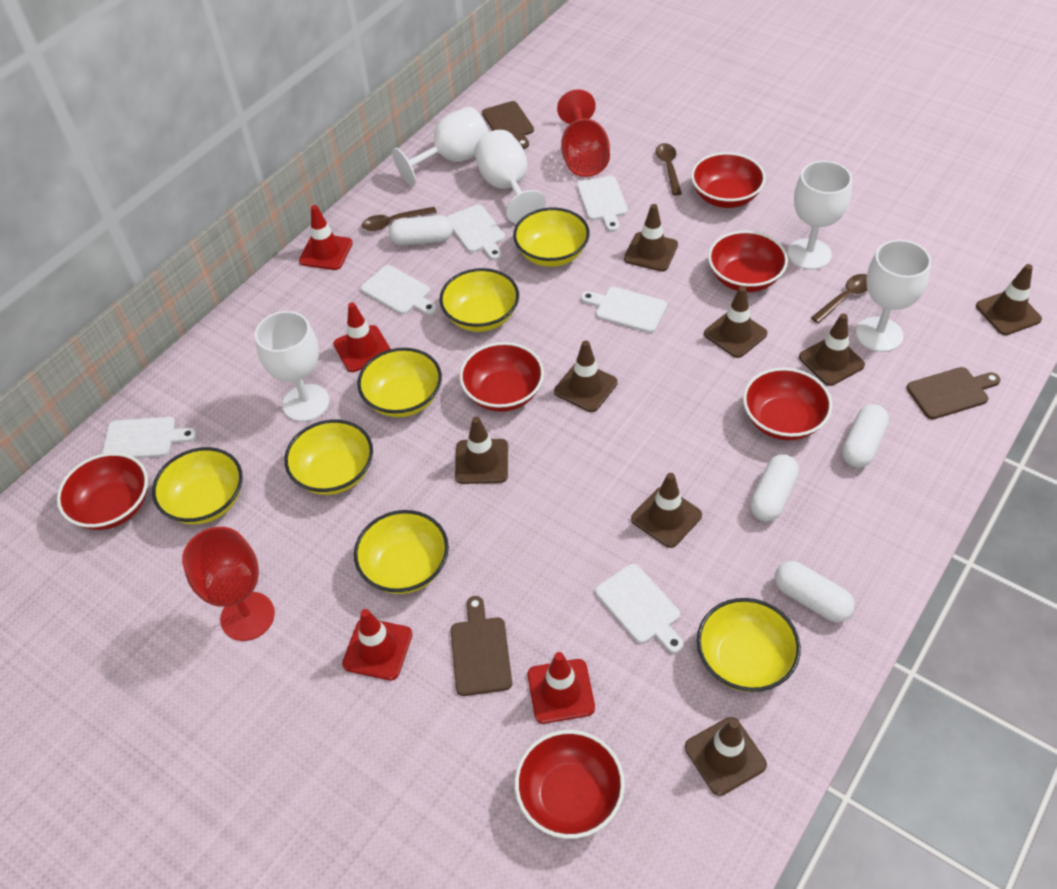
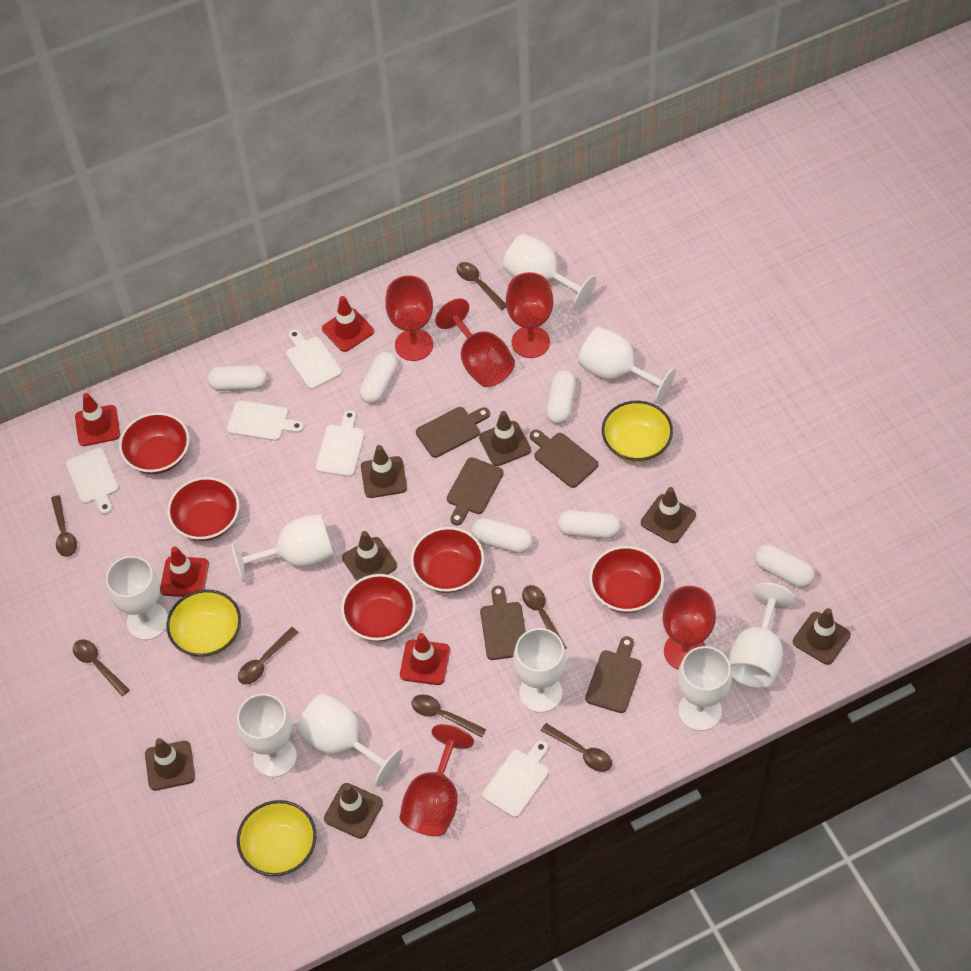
brown cutting board: 3 -> 5
brown spoon: 3 -> 7
brown traffic cone: 8 -> 7
red bowl: 6 -> 5
red goblet: 2 -> 5
white capsule: 4 -> 6
white cutting board: 6 -> 5
white goblet: 5 -> 9
yellow bowl: 7 -> 3

